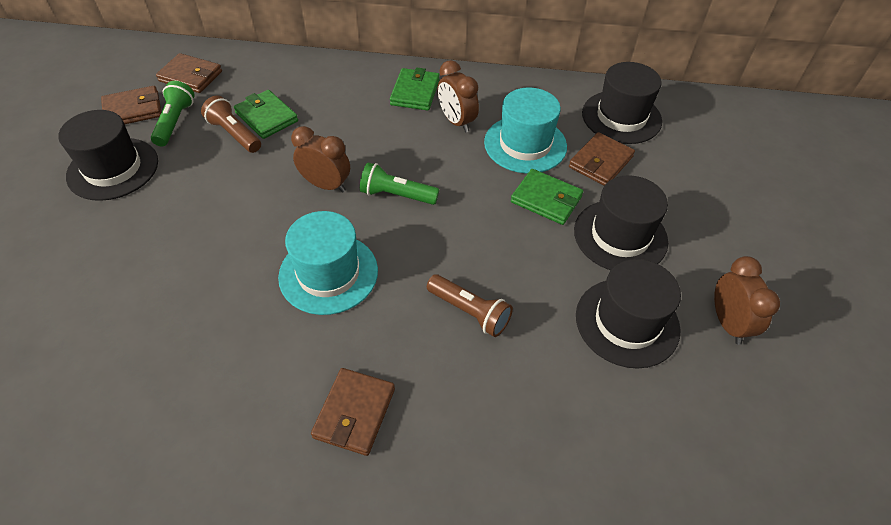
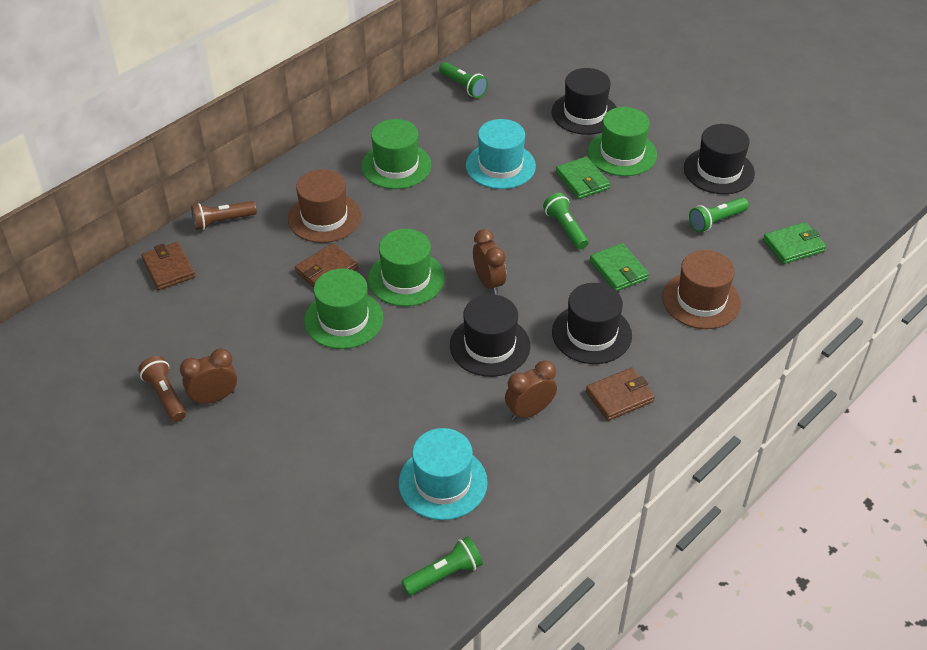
brown hat: 0 -> 2
brown wallet: 4 -> 3
green flashlight: 2 -> 4
green hat: 0 -> 4

